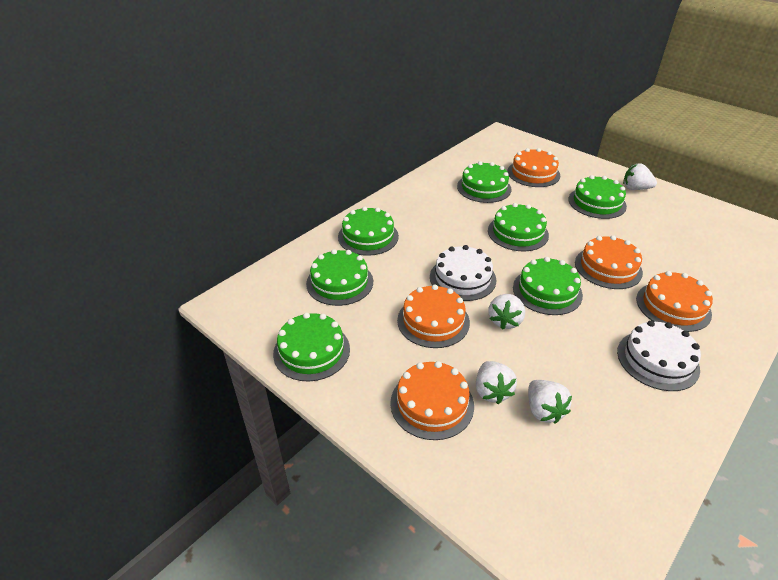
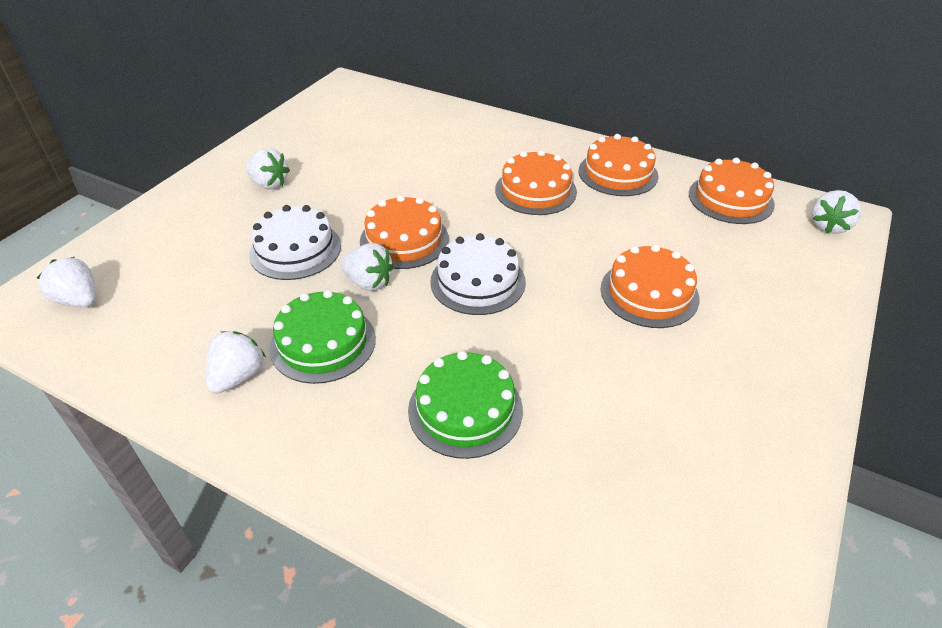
green cake: 7 -> 2
white strawberry: 4 -> 5

